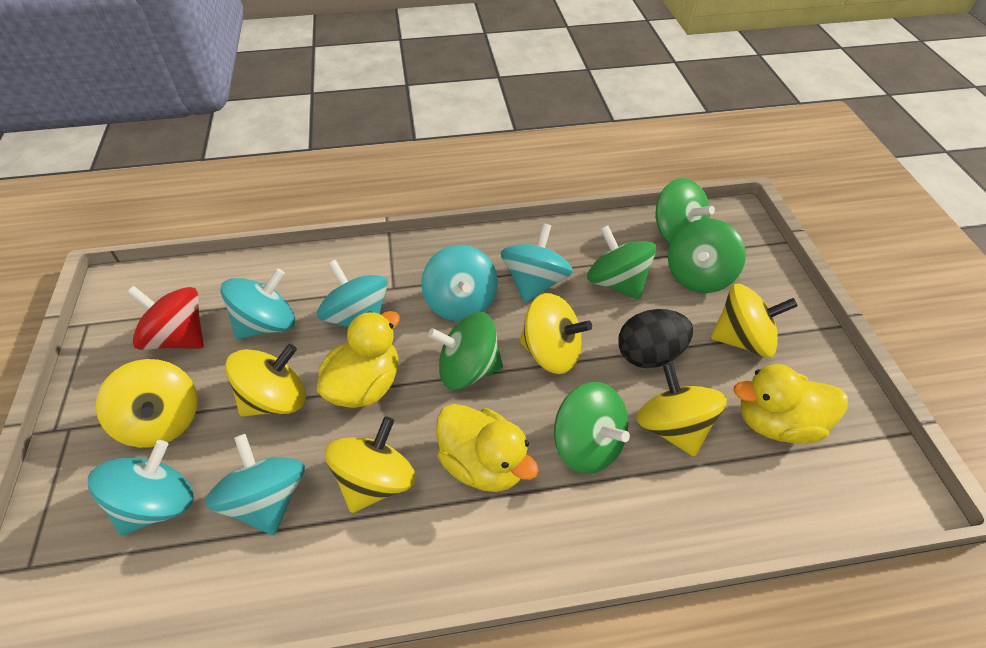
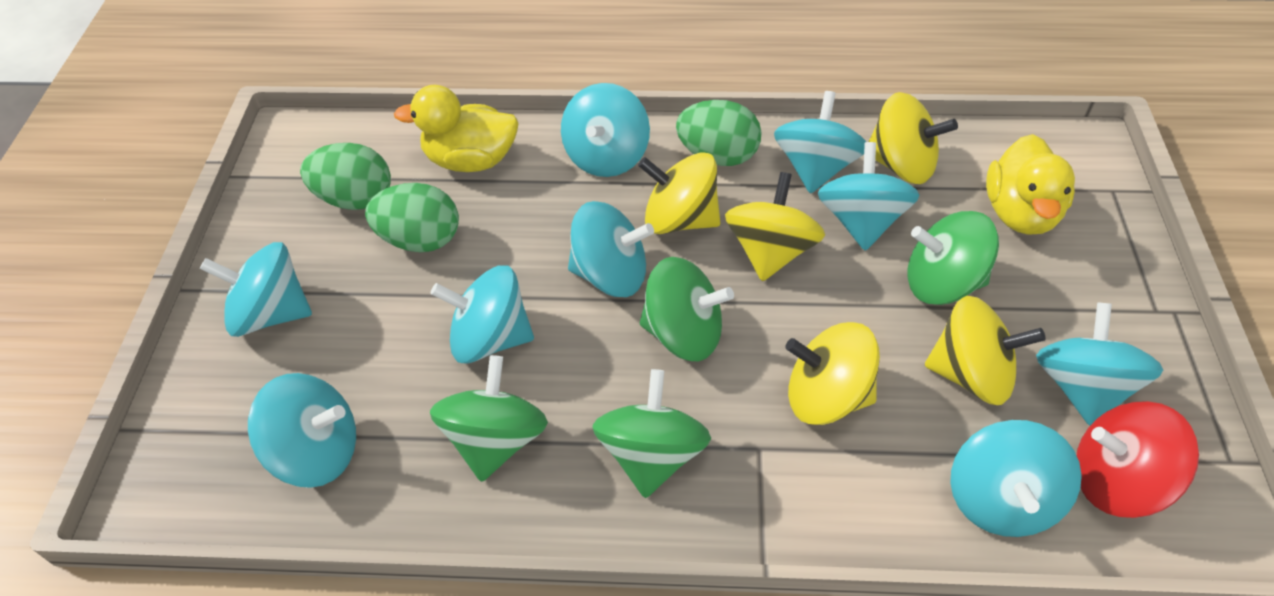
black egg: 1 -> 0
green egg: 0 -> 3
green spinning top: 5 -> 4
turquoise spinning top: 6 -> 9
yellow duck: 3 -> 2
yellow spinning top: 6 -> 5

